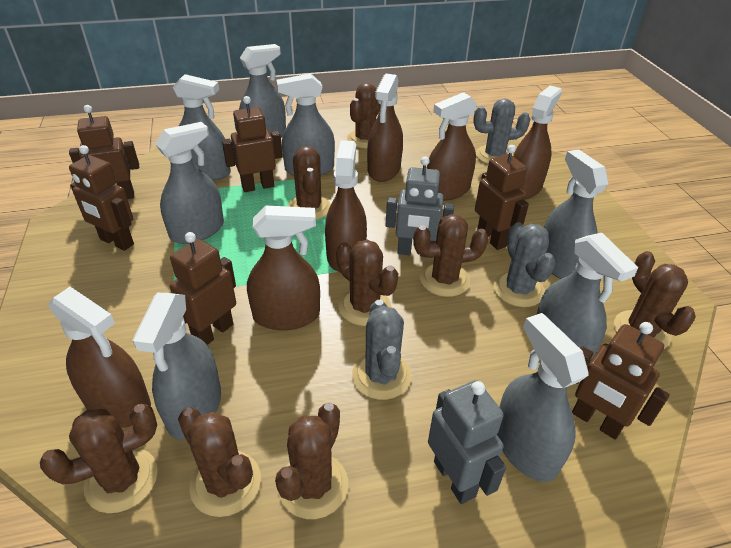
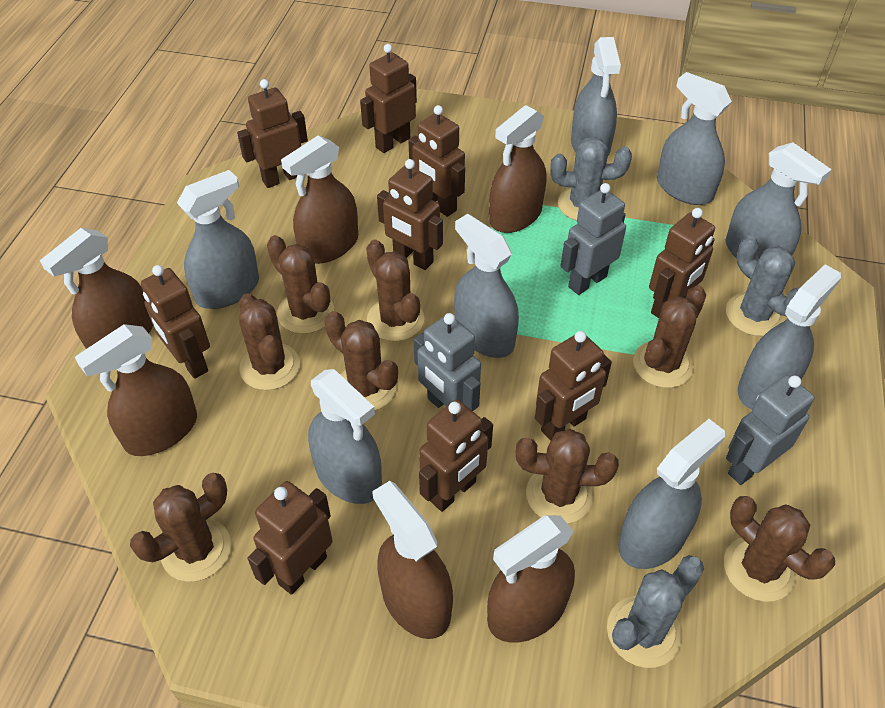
brown robot: 6 -> 9
grey robot: 2 -> 3

